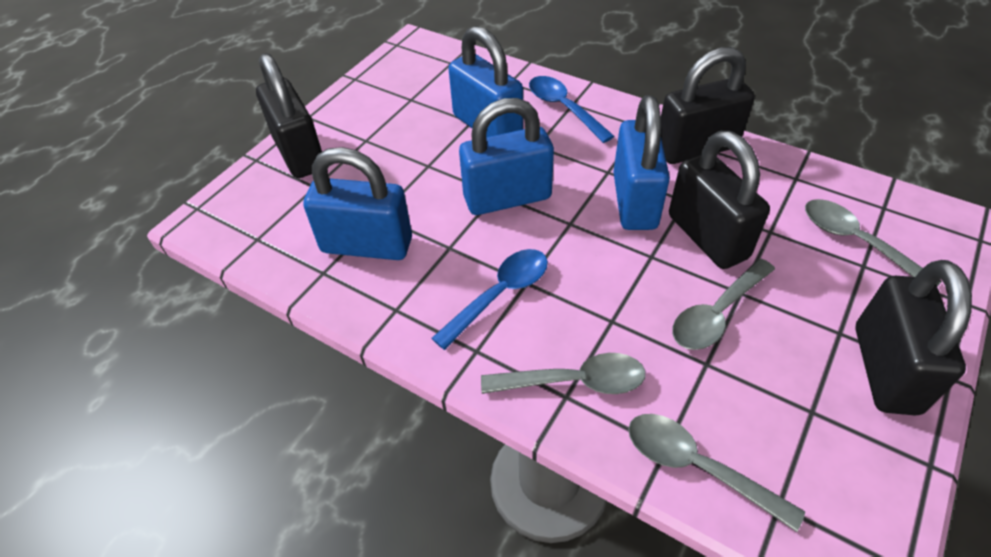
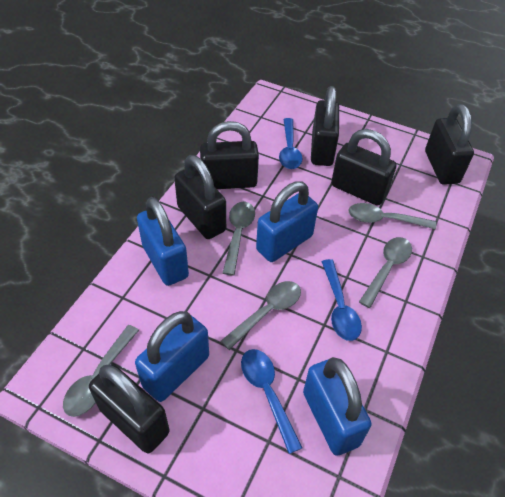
black padlock: 4 -> 6
blue spoon: 2 -> 3
grey spoon: 4 -> 5

